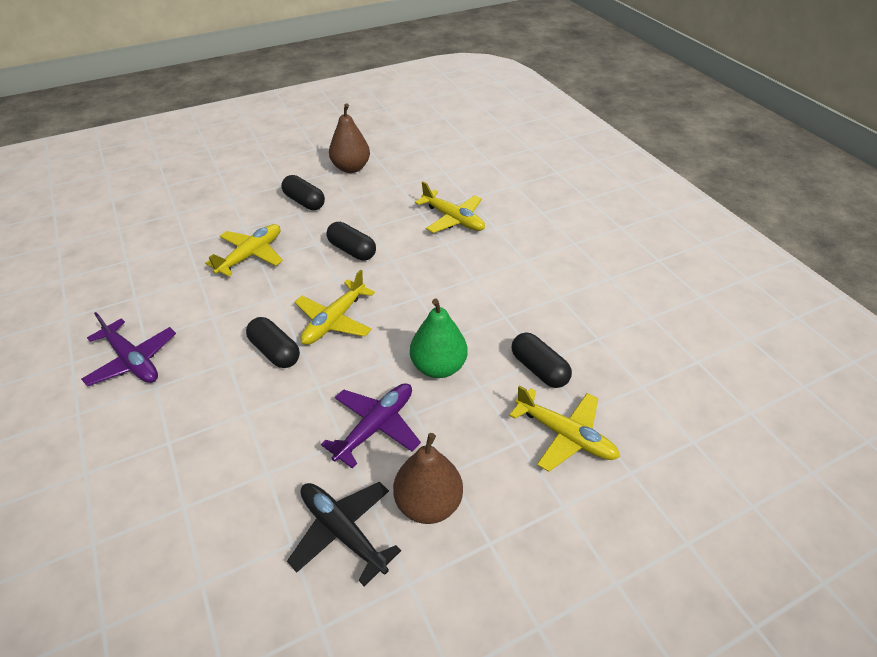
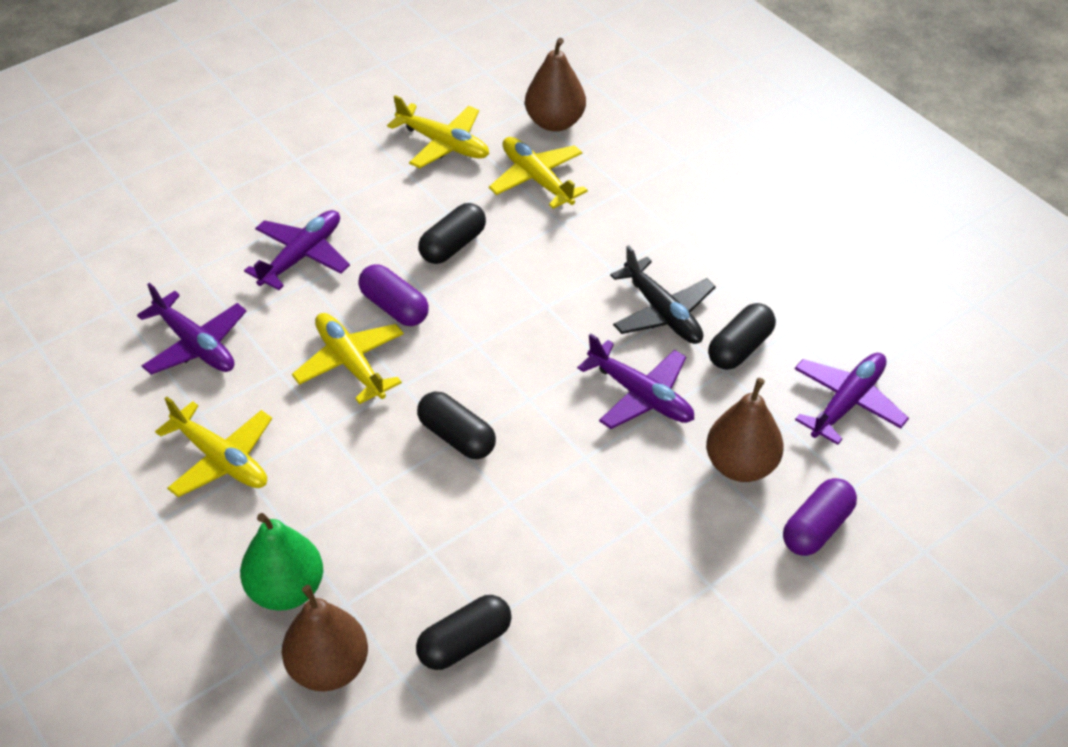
brown pear: 2 -> 3
purple capsule: 0 -> 2
purple plane: 2 -> 4

